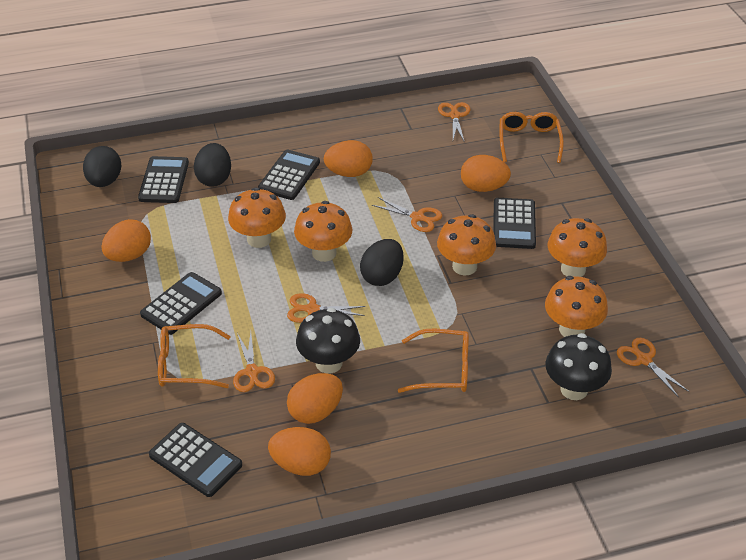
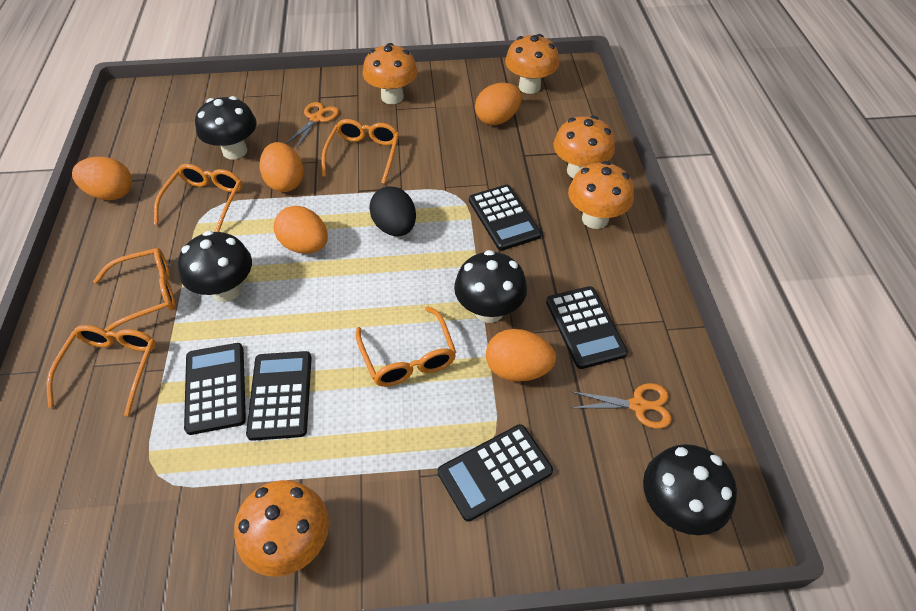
black egg: 3 -> 1
black mushroom: 2 -> 4
orange glasses: 3 -> 5
orange scissors: 5 -> 2

